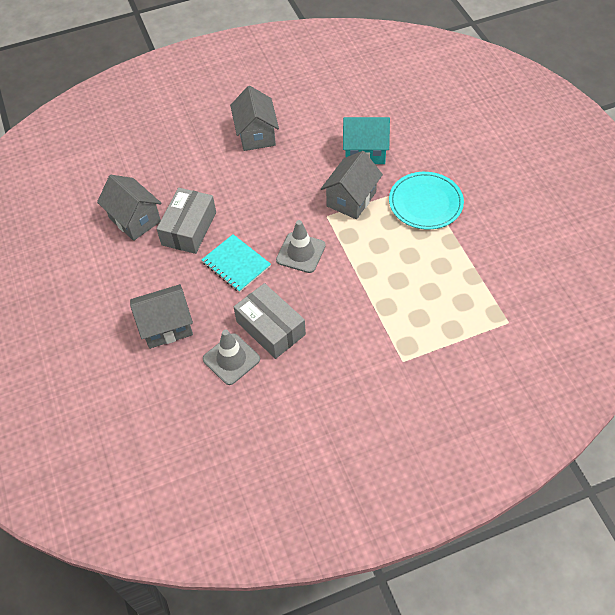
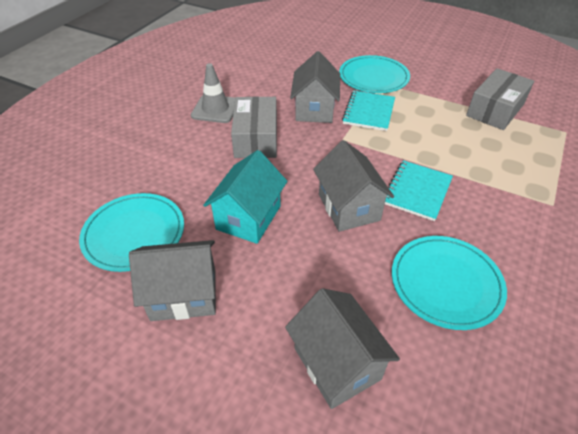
grey traffic cone: 2 -> 1
turquoise notebook: 1 -> 2
turquoise plate: 1 -> 3

